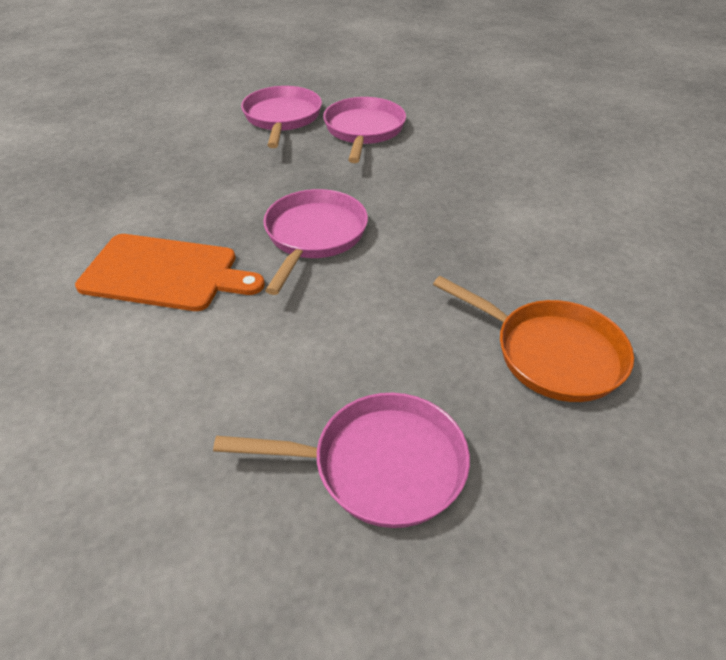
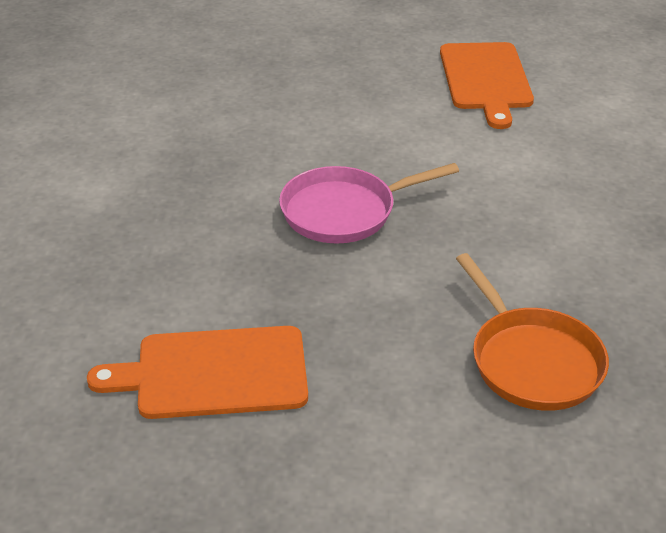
orange cutting board: 1 -> 2
pink pan: 4 -> 1

